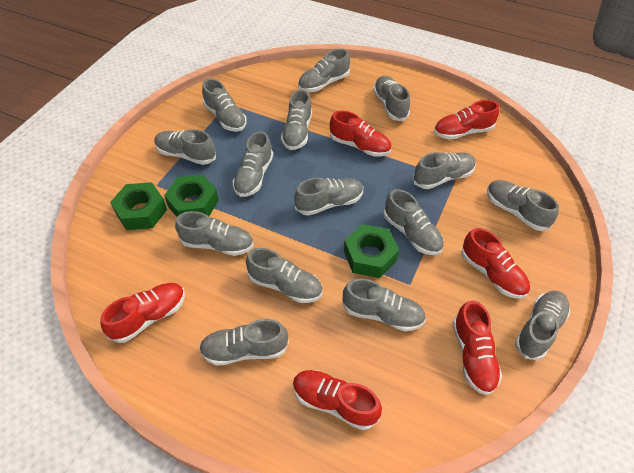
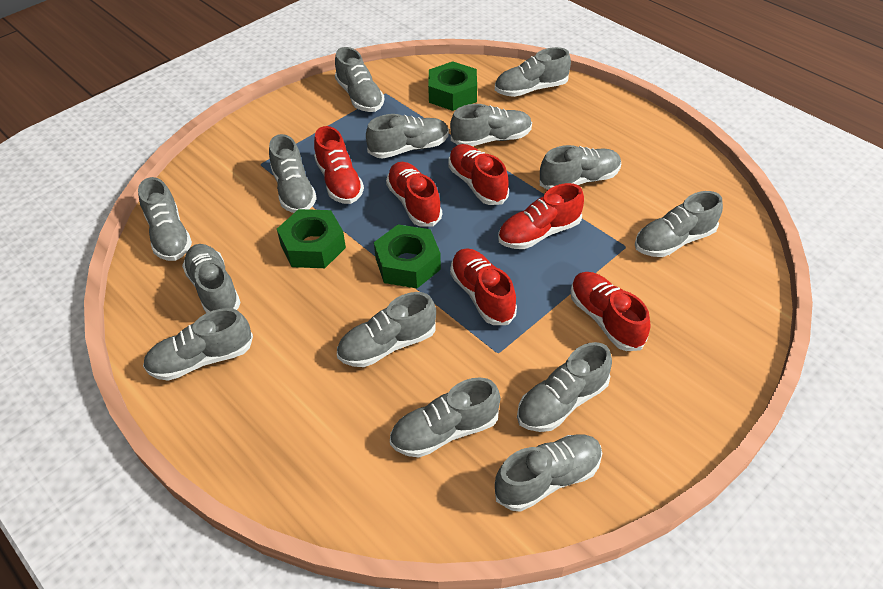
grey shoe: 15 -> 14

